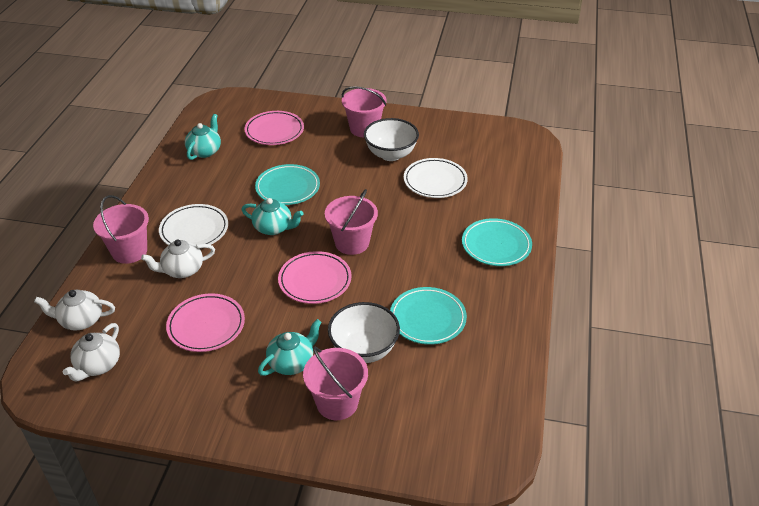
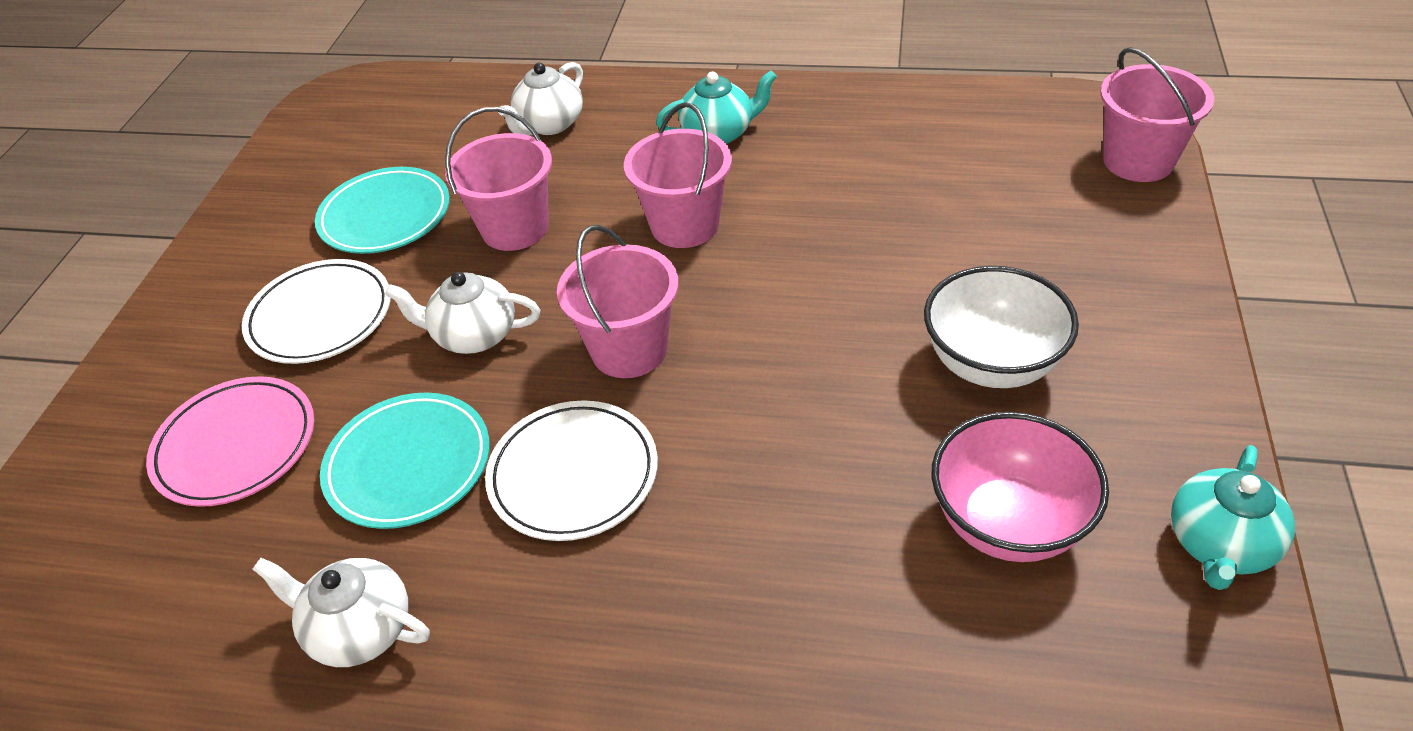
pink bowl: 0 -> 1
pink plate: 3 -> 1
turquoise plate: 3 -> 2
turquoise teapot: 3 -> 2
white bowl: 2 -> 1

